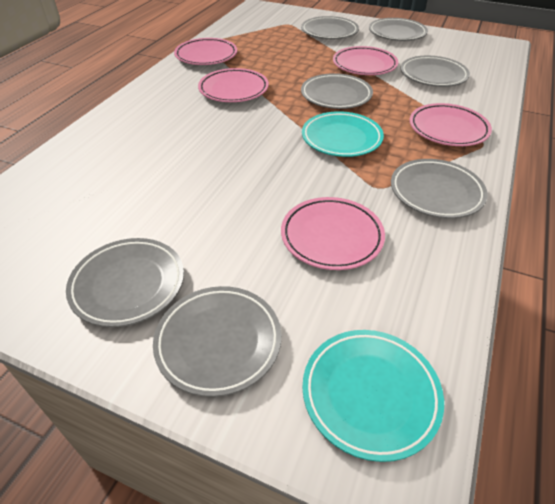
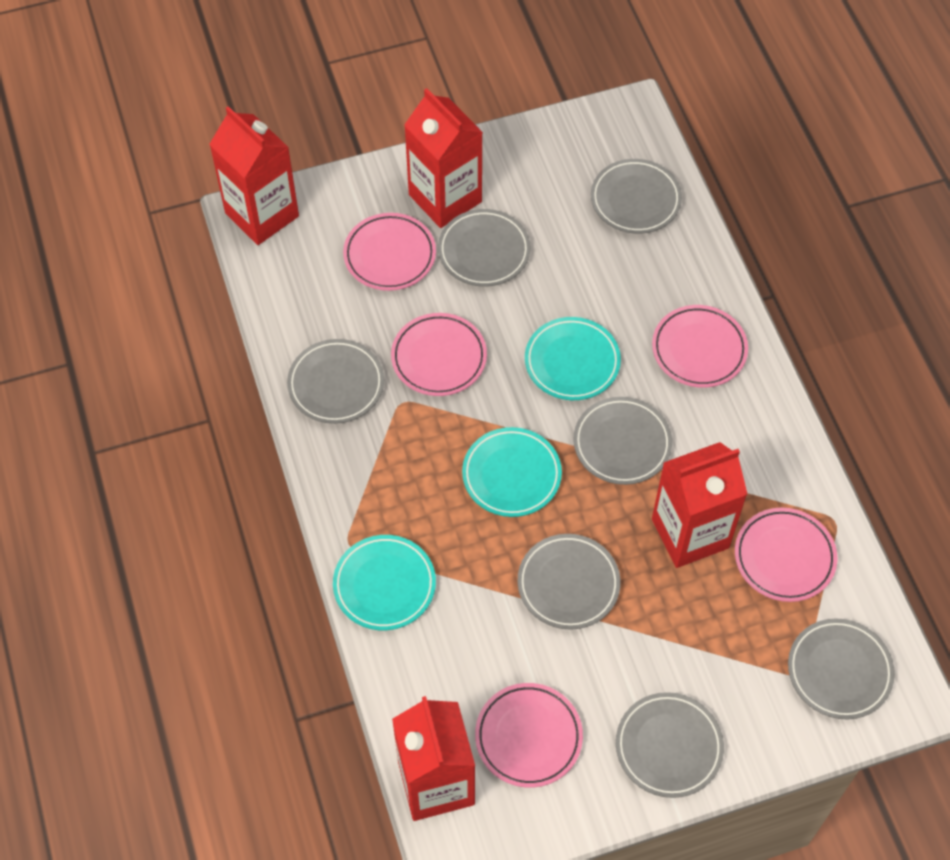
red carton: 0 -> 4
turquoise plate: 2 -> 3

